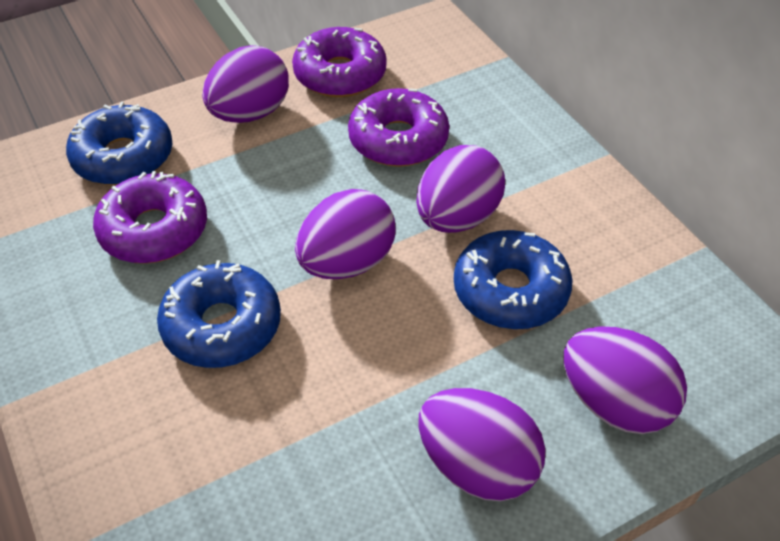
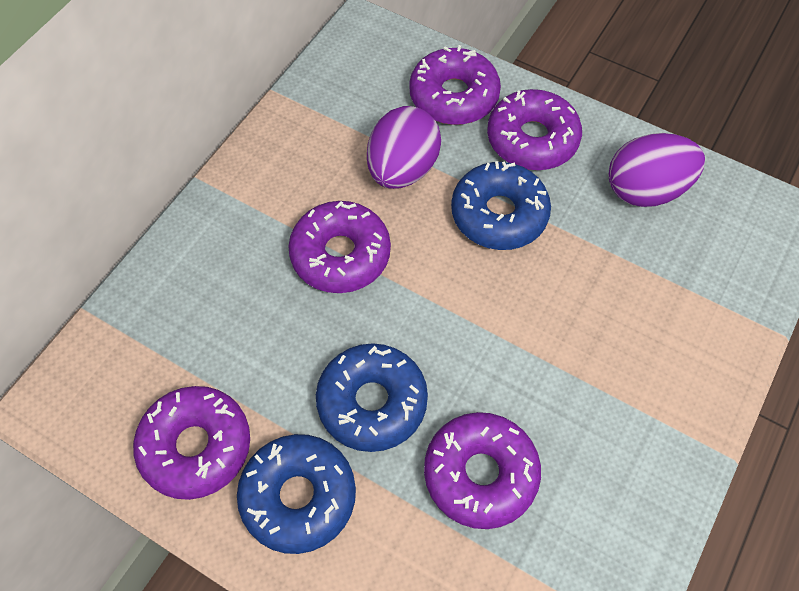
purple donut: 3 -> 5
purple egg: 5 -> 2

